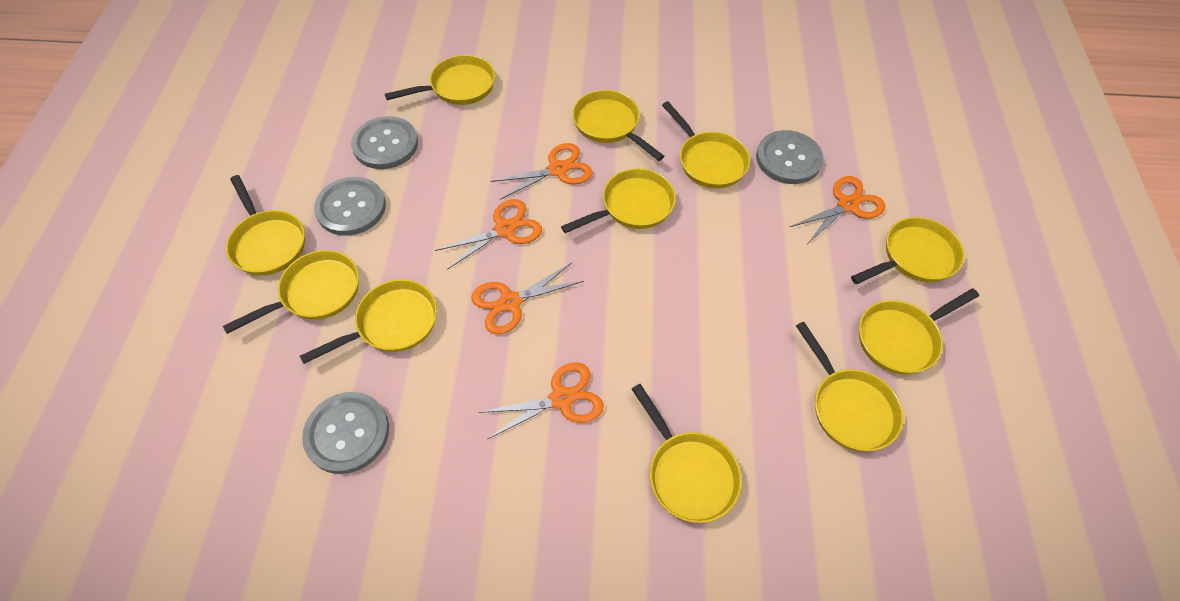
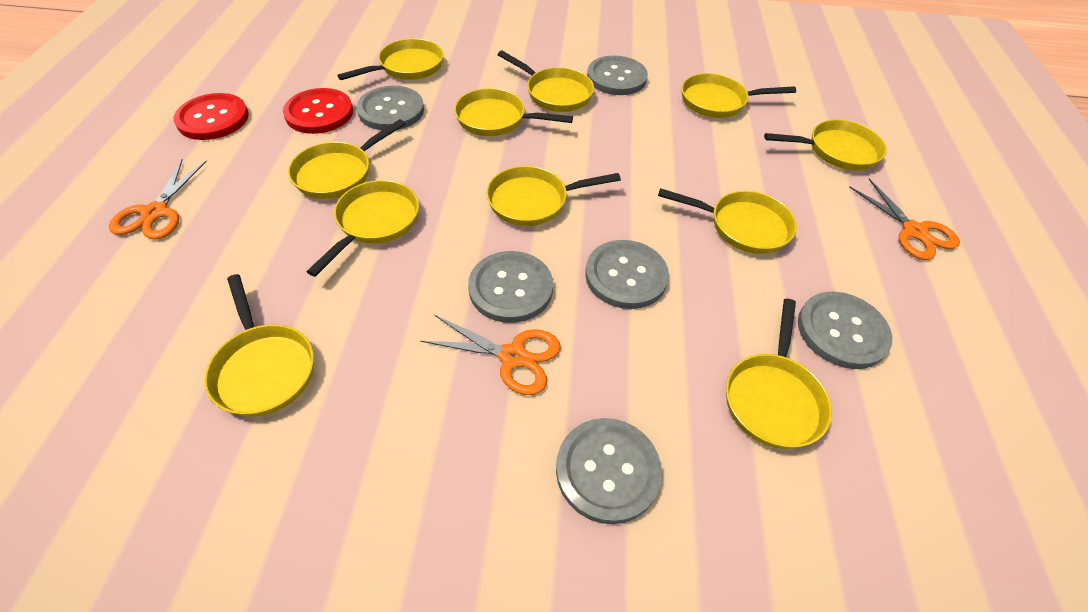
grey button: 4 -> 6
orange scissors: 5 -> 3
red button: 0 -> 2

